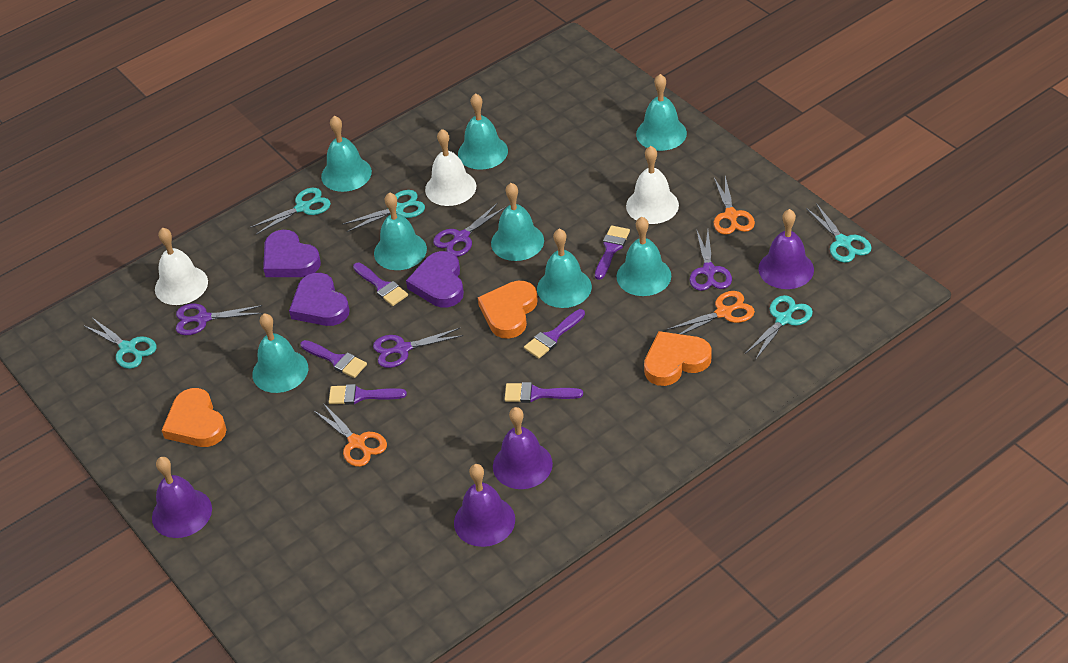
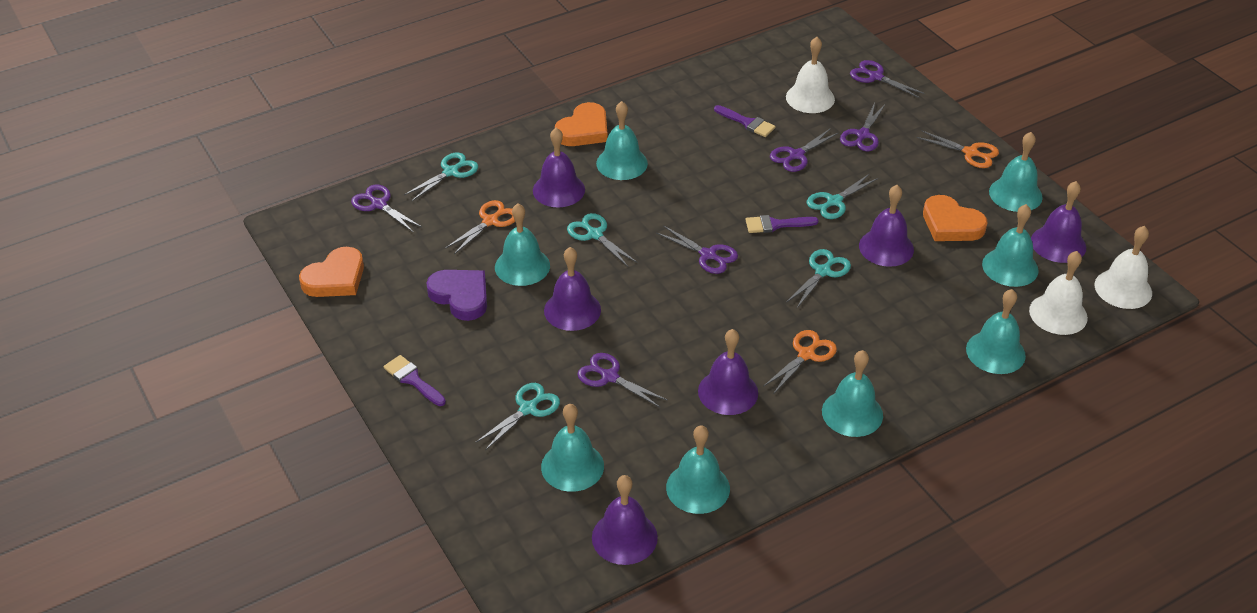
purple bell: 4 -> 6
purple brush: 6 -> 3
purple heart: 3 -> 1
purple scissors: 4 -> 6

